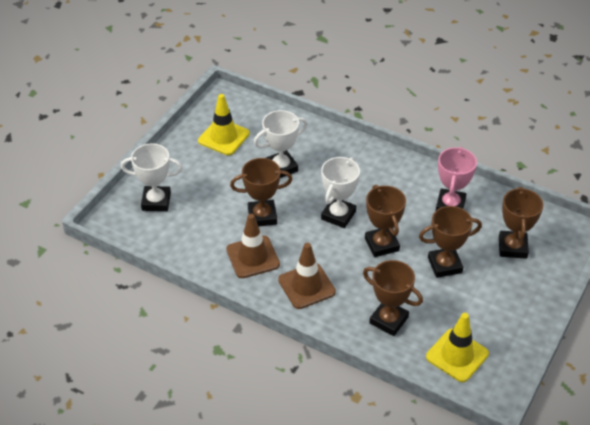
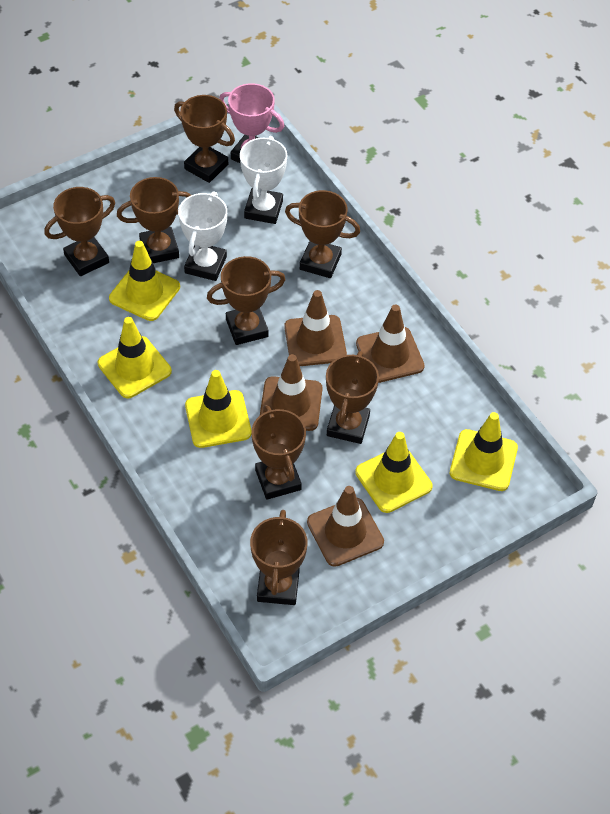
brown traffic cone: 2 -> 4
brown trophy: 5 -> 8
white trophy: 3 -> 2
yellow traffic cone: 2 -> 5

